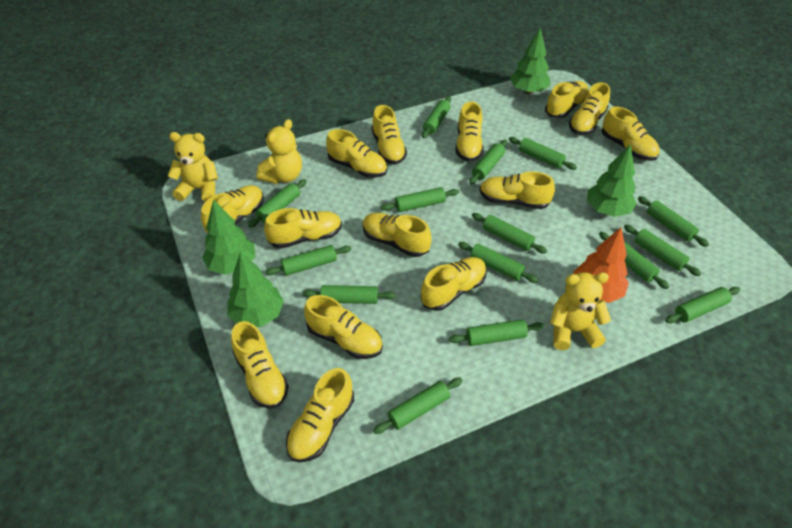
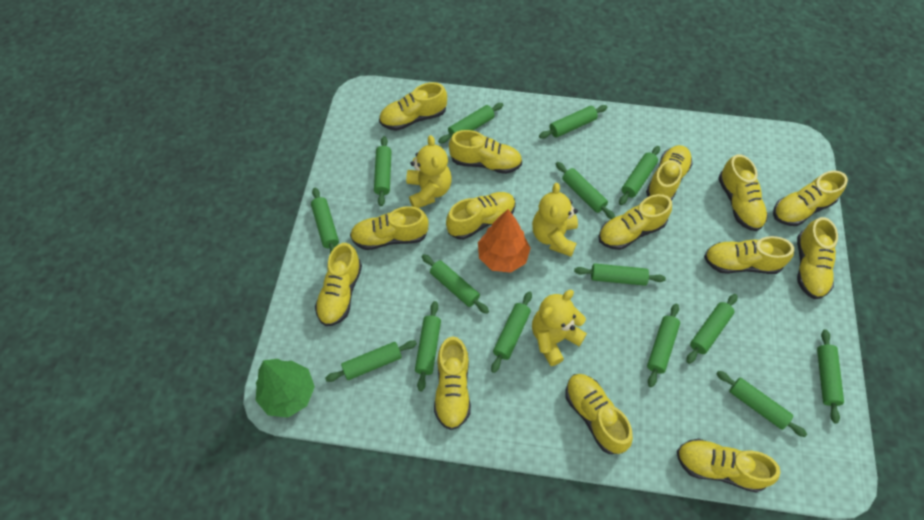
green tree: 4 -> 1

